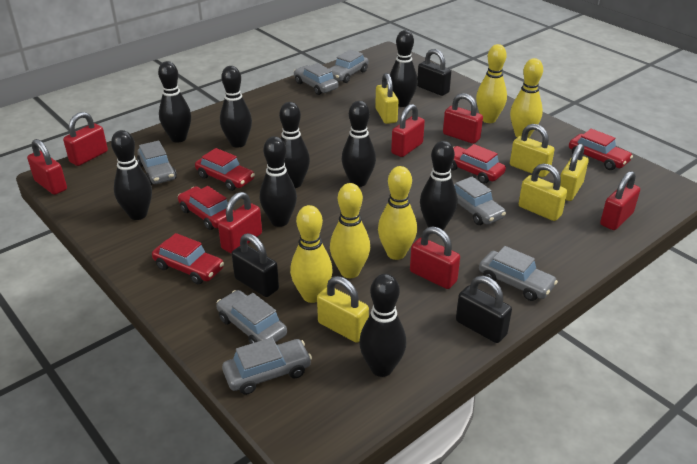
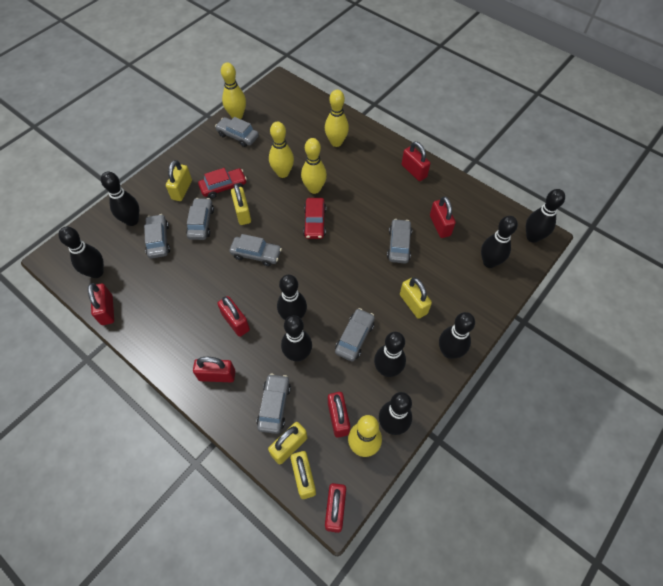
black padlock: 3 -> 0
red car: 5 -> 2

